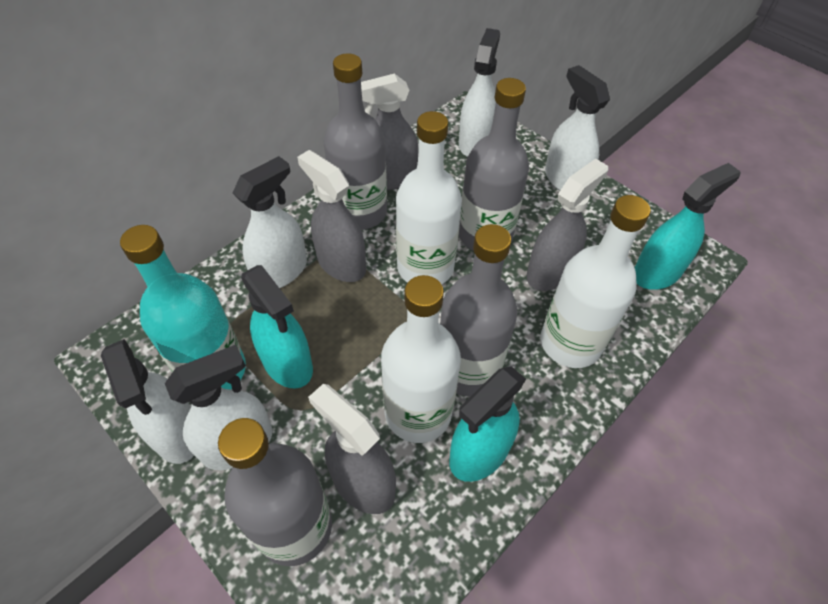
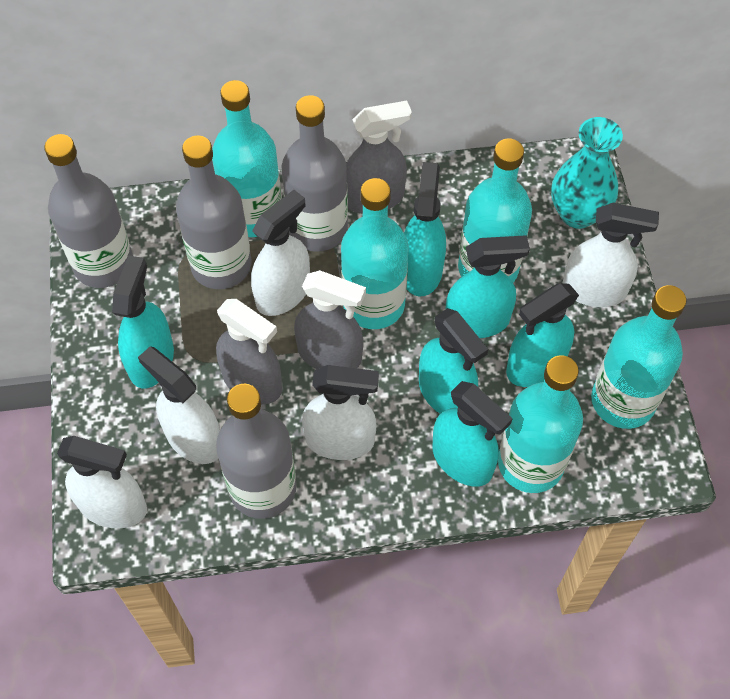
grey spray bottle: 4 -> 3
turquoise bottle: 1 -> 5
turquoise spray bottle: 3 -> 6
turquoise vase: 0 -> 1
white bottle: 3 -> 0

